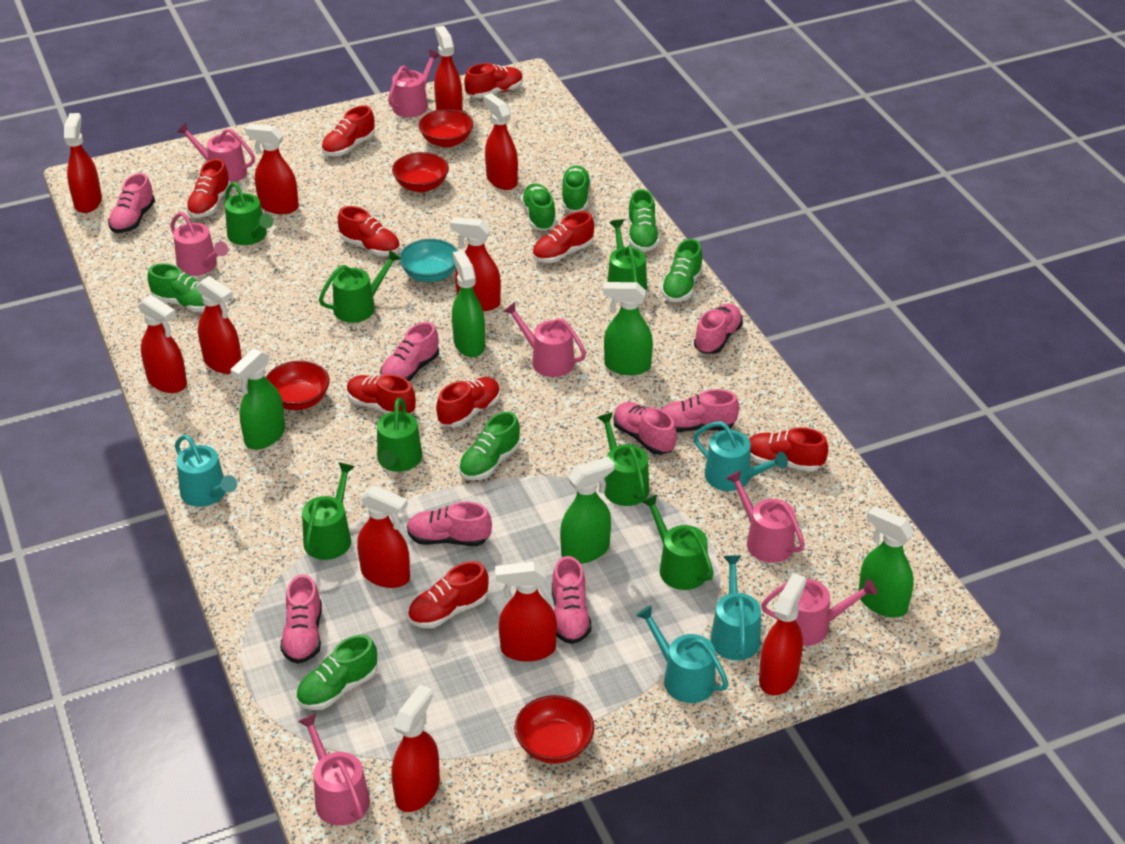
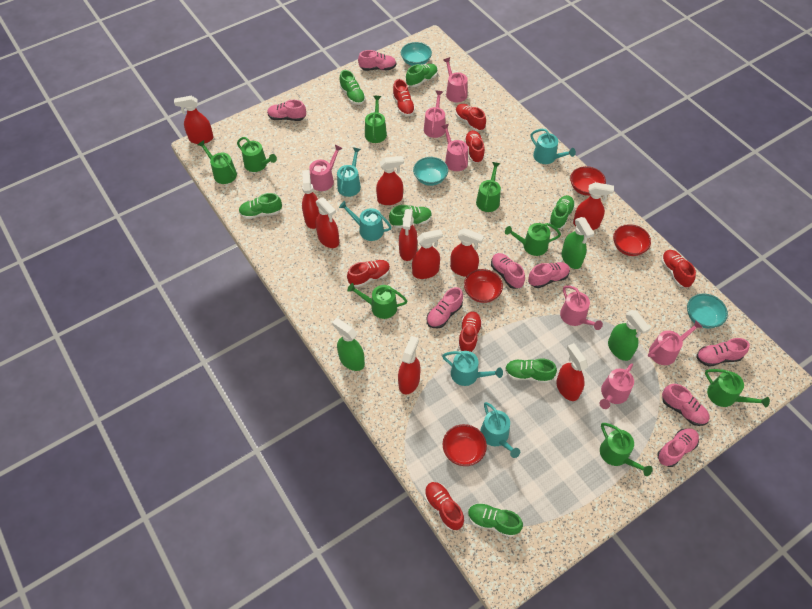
green spray bottle: 5 -> 3
green watering can: 7 -> 8
red shoe: 9 -> 7
red spray bottle: 11 -> 10
turquoise bowl: 1 -> 3
turquoise watering can: 4 -> 5

